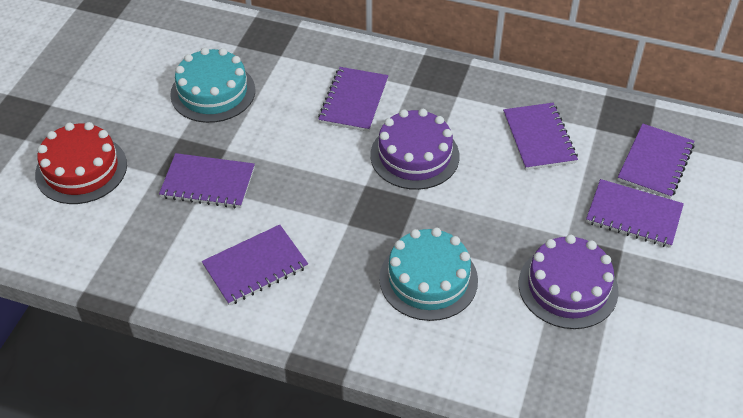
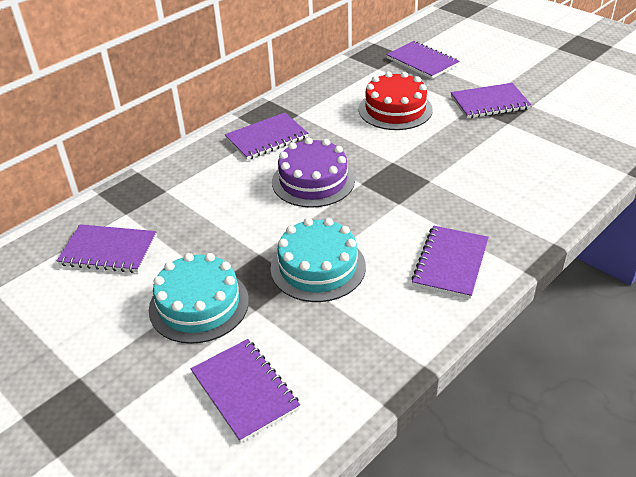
purple cake: 2 -> 1

